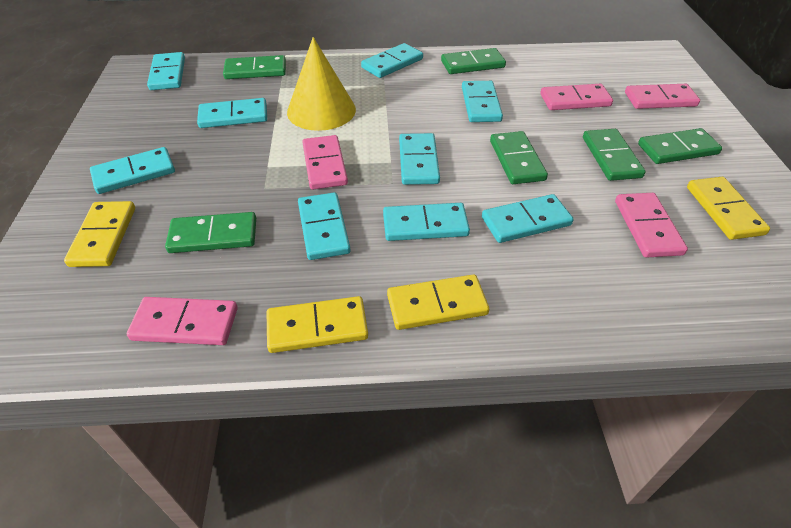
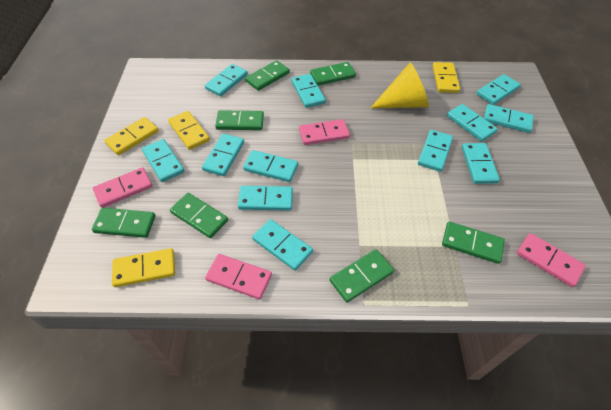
green domino: 6 -> 7
pink domino: 5 -> 4
turquoise domino: 9 -> 12

